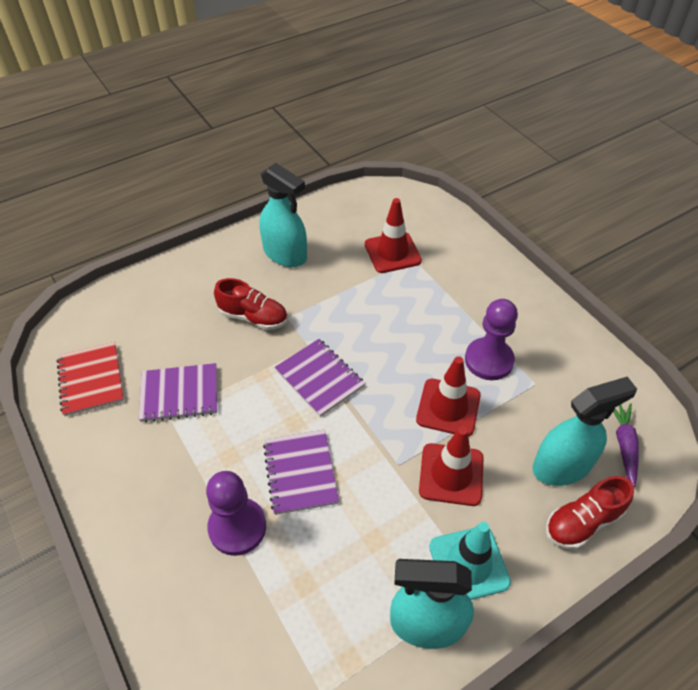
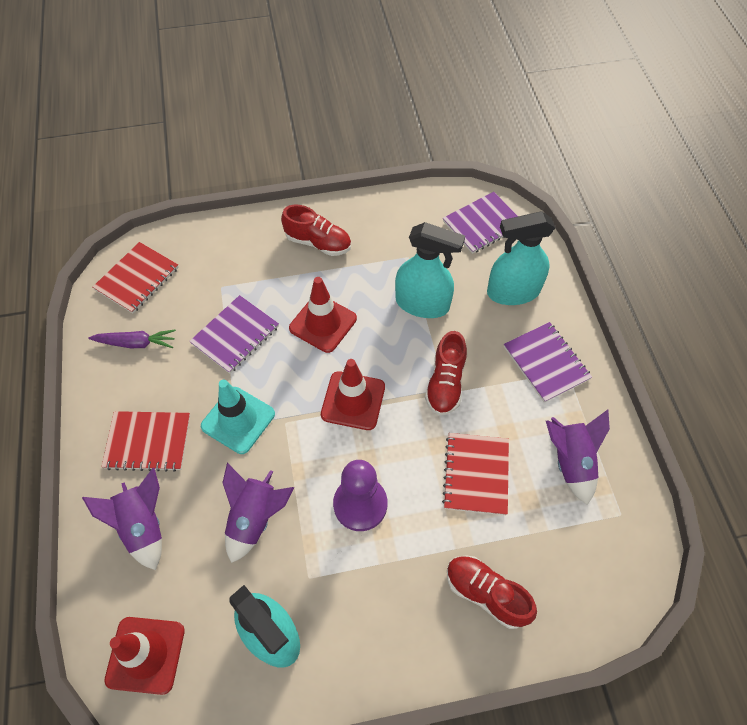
purple pawn: 2 -> 1
purple rocket: 0 -> 3
red notebook: 1 -> 3
red shoe: 2 -> 3

